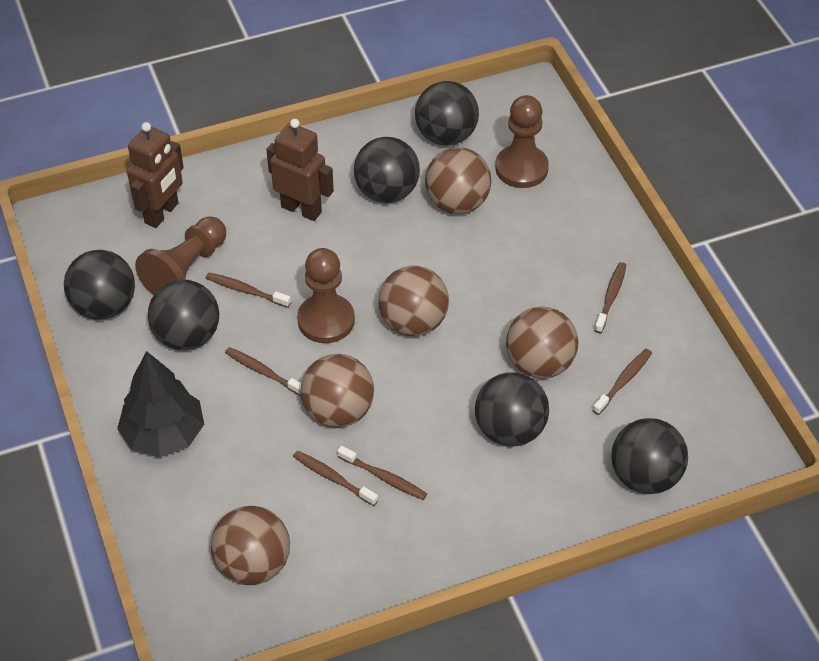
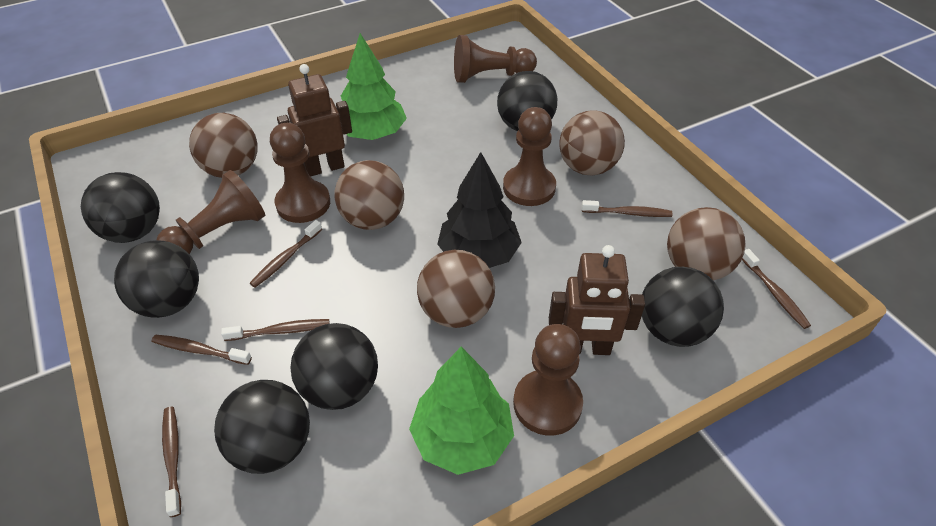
brown pawn: 3 -> 5
green tree: 0 -> 2

